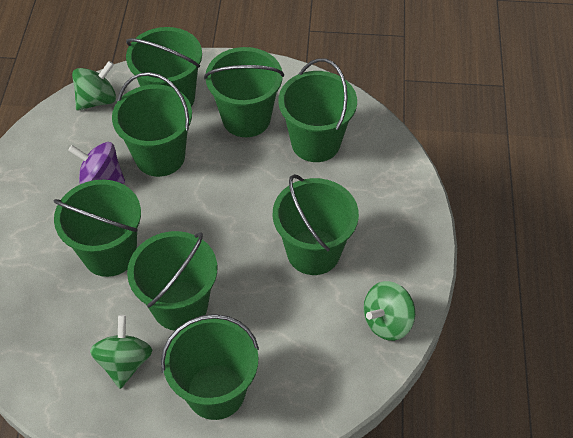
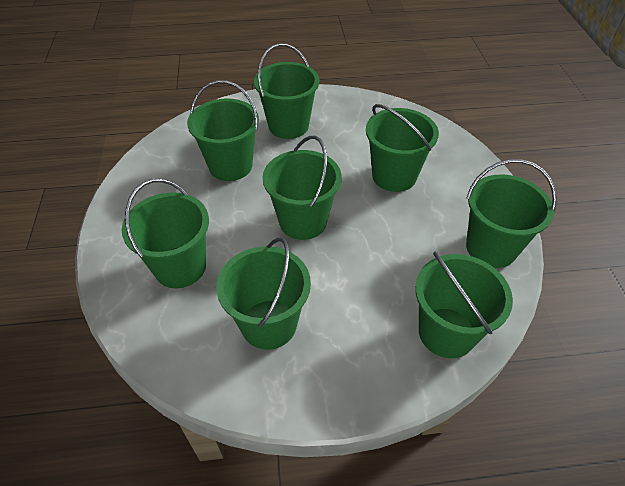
green spinning top: 3 -> 0
purple spinning top: 1 -> 0

